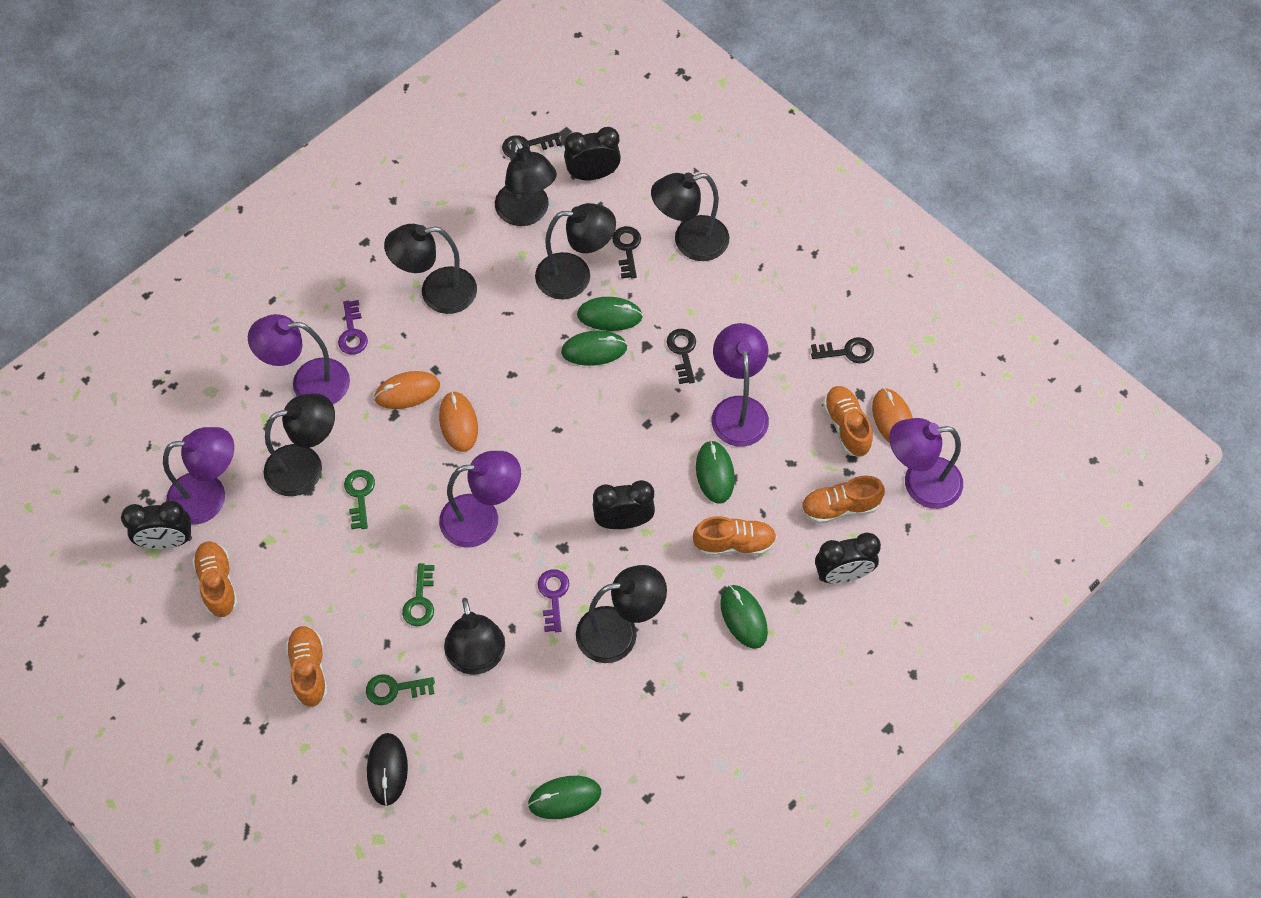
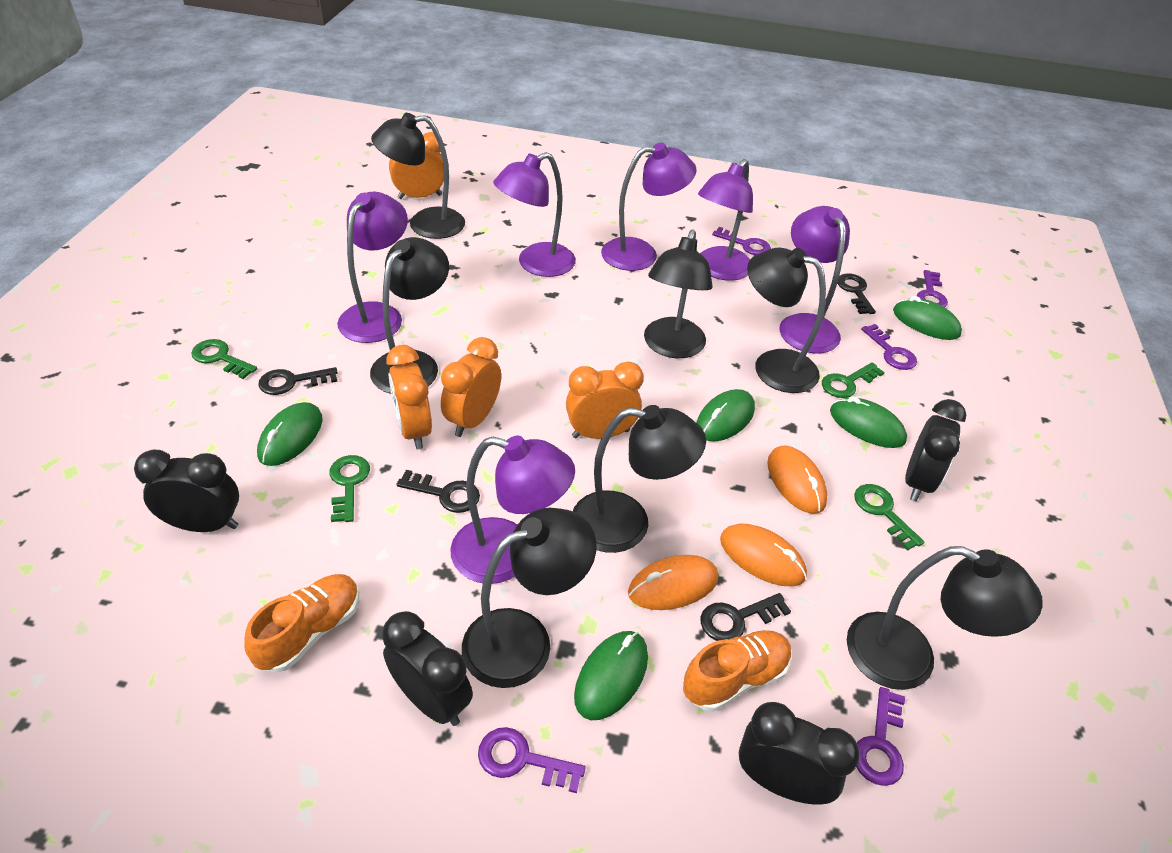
black mouse: 1 -> 0
green key: 3 -> 4
orange clock: 0 -> 4
orange shoe: 5 -> 2
purple key: 2 -> 5
purple lamp: 5 -> 6

